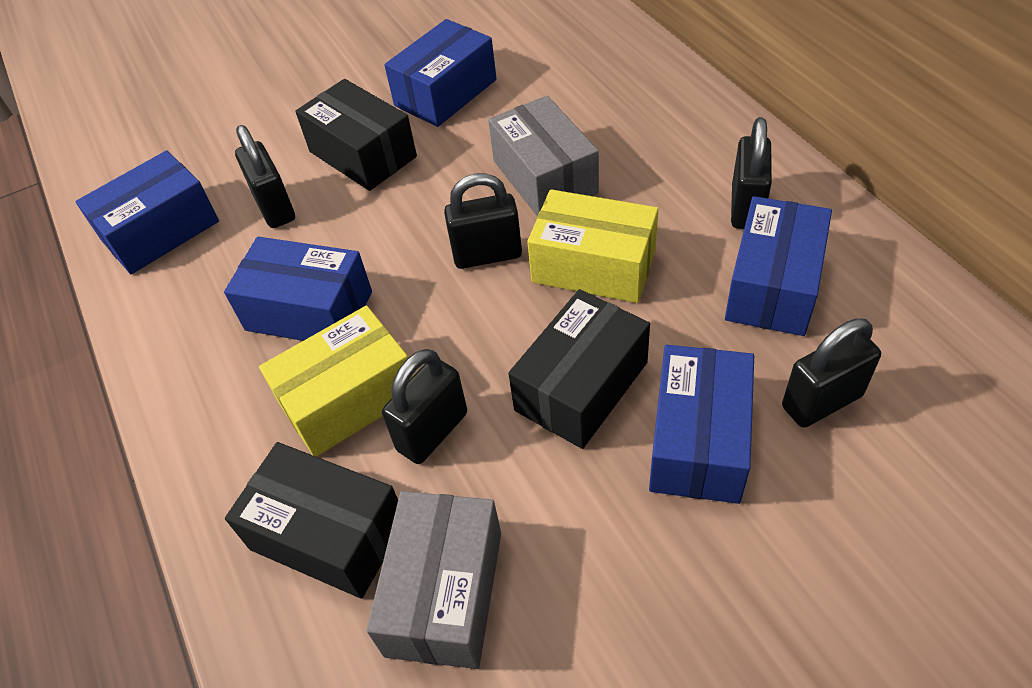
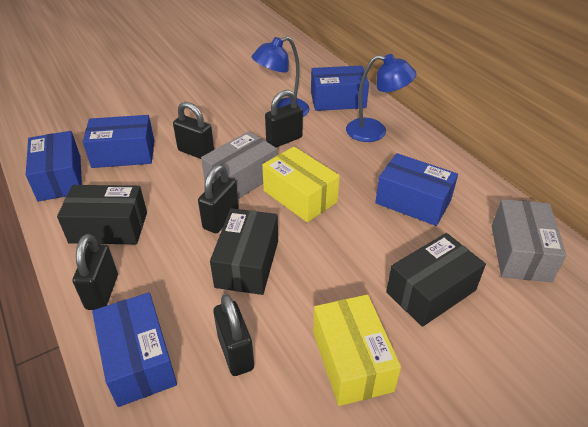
blue lamp: 0 -> 2

